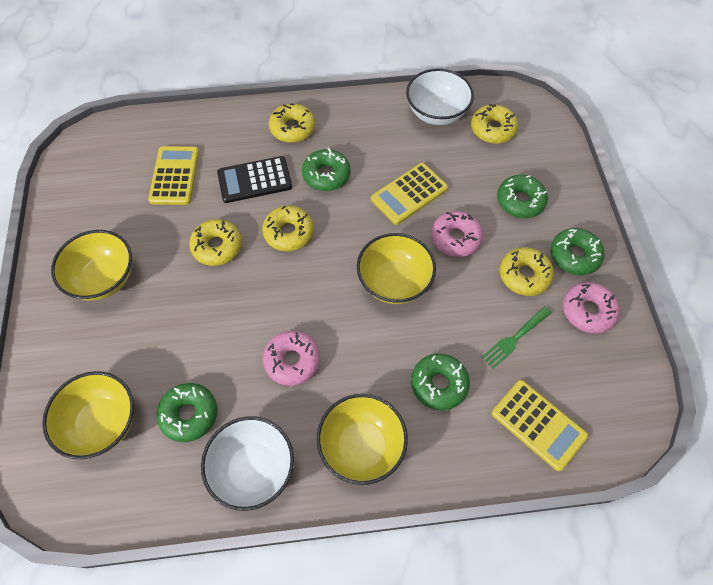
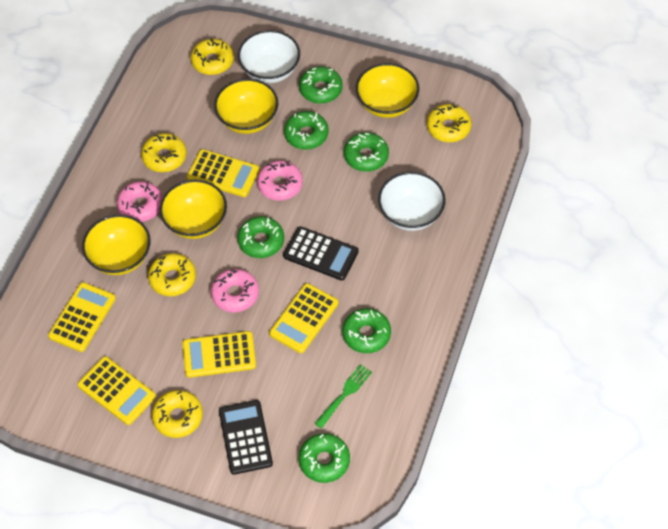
black calculator: 1 -> 2
green donut: 5 -> 6
yellow calculator: 3 -> 5

